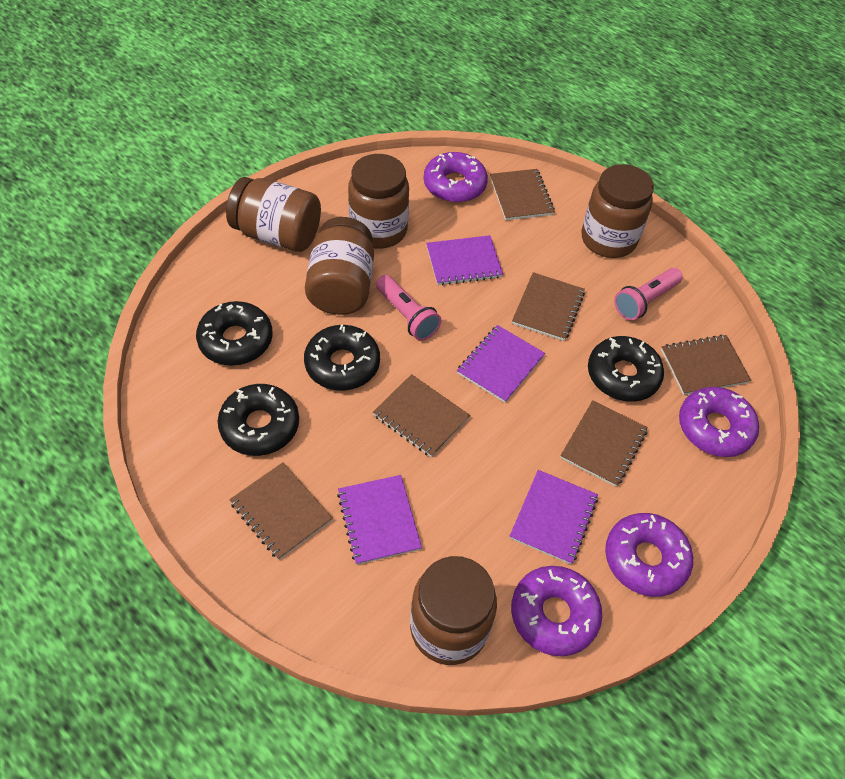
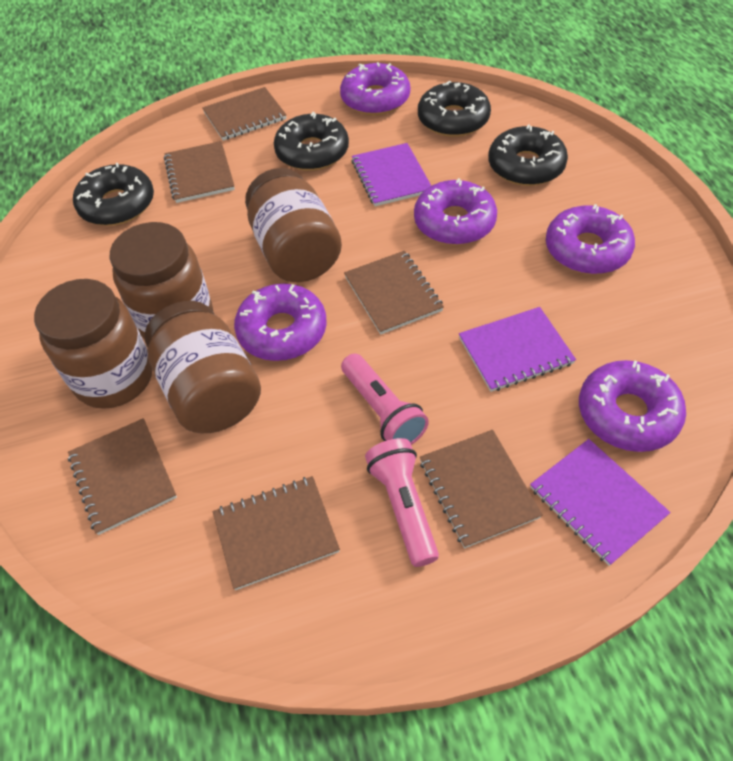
brown jar: 5 -> 4
purple donut: 4 -> 5
purple notebook: 4 -> 3

